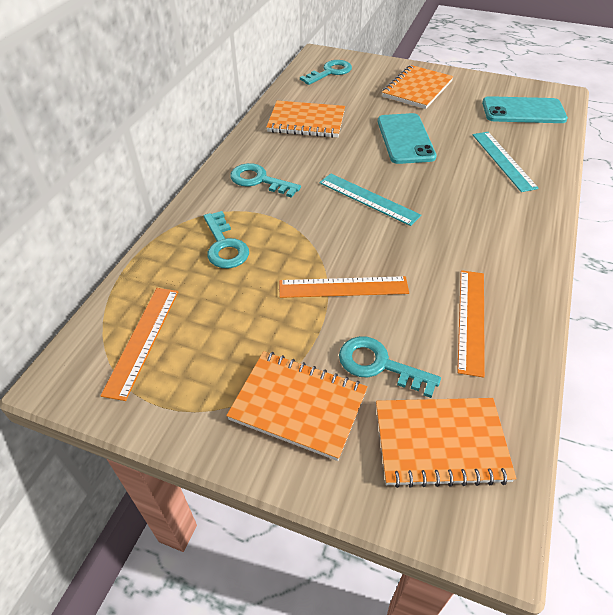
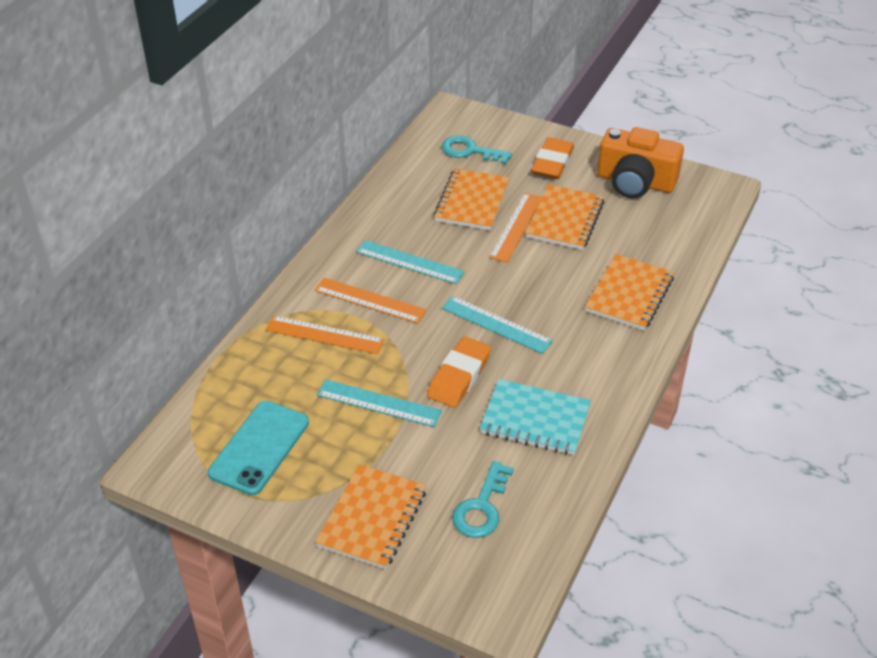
orange camera: 0 -> 1
orange eraser: 0 -> 2
turquoise key: 4 -> 2
turquoise notebook: 0 -> 1
turquoise phone: 2 -> 1
turquoise ruler: 2 -> 3

